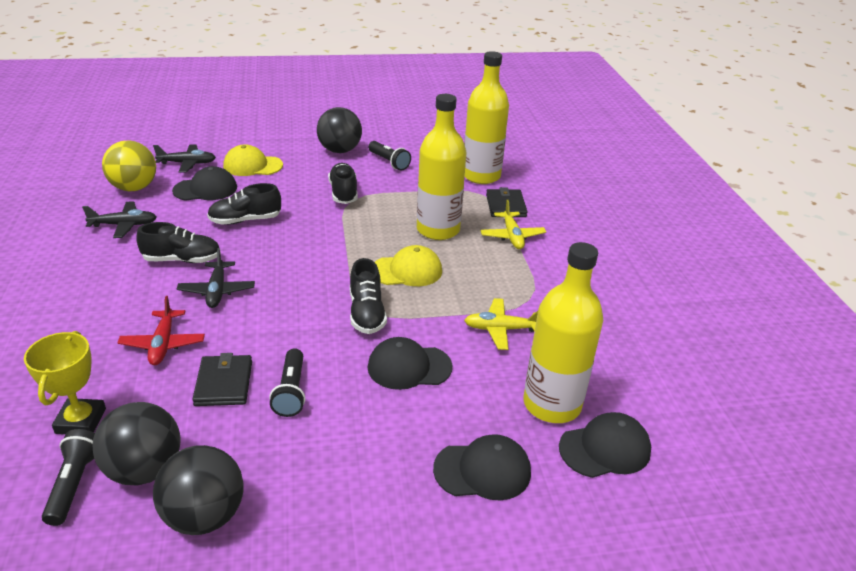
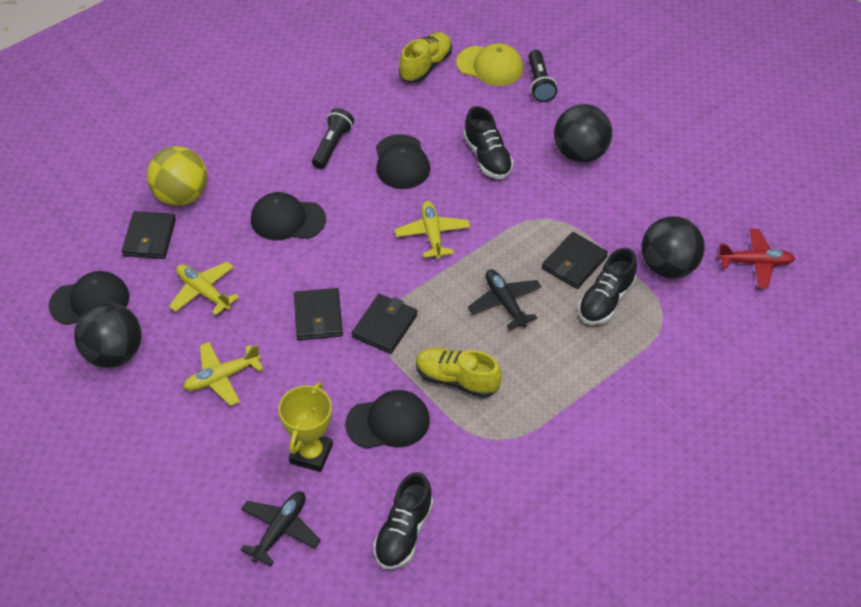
black flashlight: 3 -> 2
black plane: 3 -> 2
black shoe: 4 -> 3
black wallet: 2 -> 4
yellow bottle: 3 -> 0
yellow cap: 2 -> 1
yellow plane: 2 -> 3
yellow shoe: 0 -> 2

